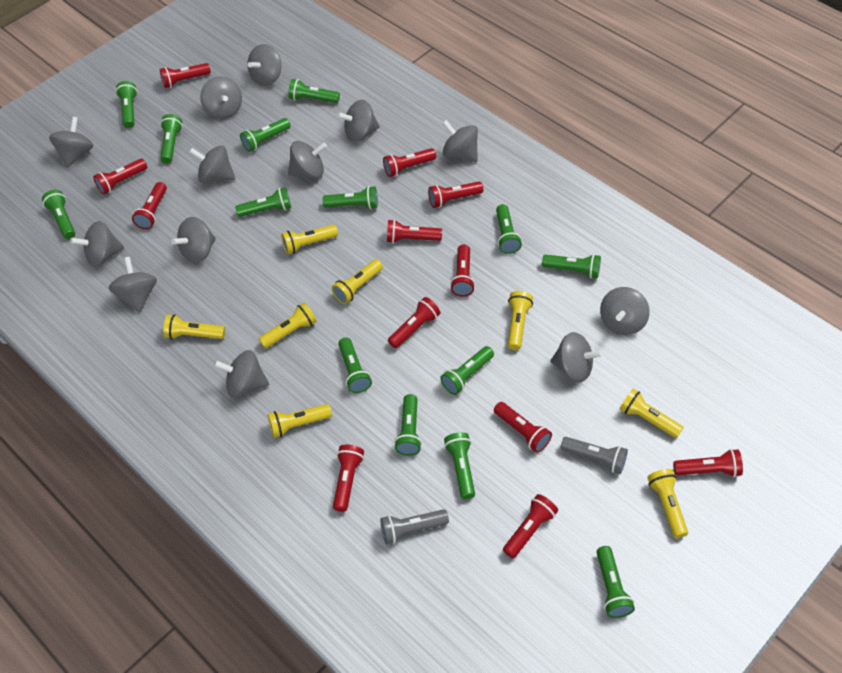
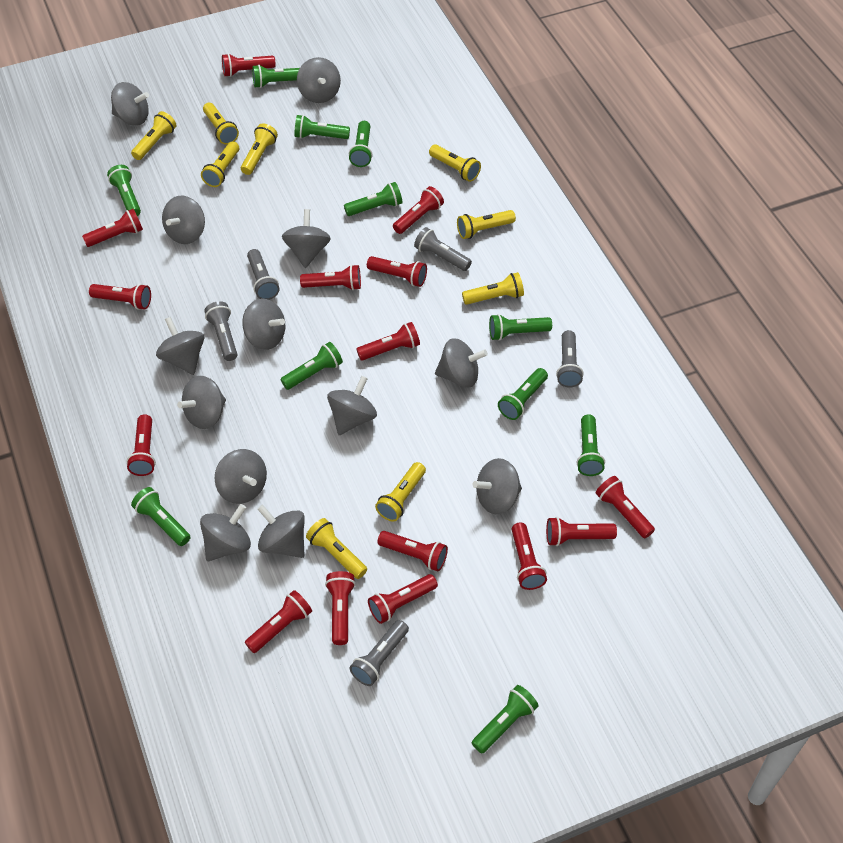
green flashlight: 14 -> 11
grey flashlight: 2 -> 5
red flashlight: 12 -> 15
yellow flashlight: 8 -> 9

